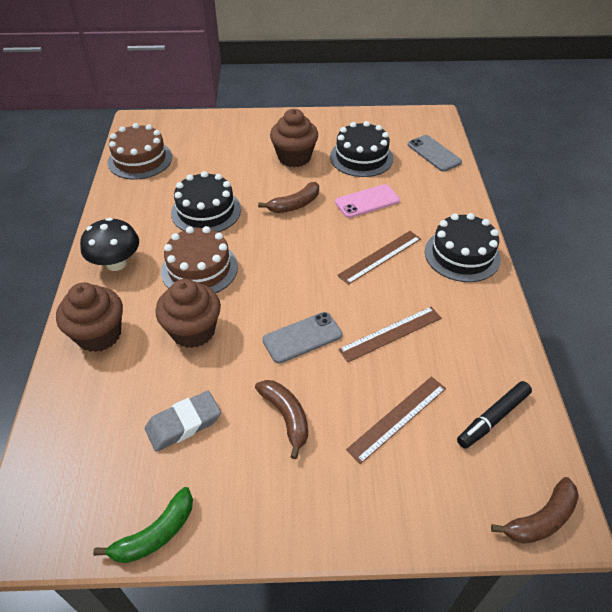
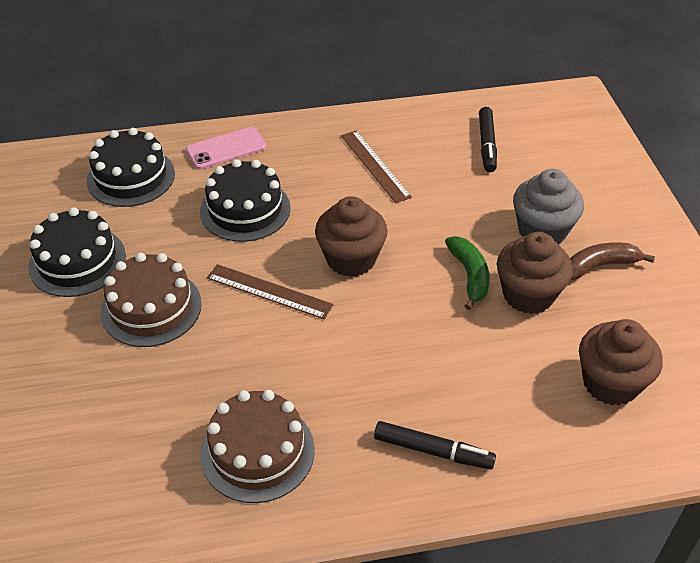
black marker: 1 -> 2
black mushroom: 1 -> 0
brown banana: 3 -> 1
brown ruler: 3 -> 2
grey cupcake: 0 -> 1
grey eraser: 1 -> 0
grey phone: 2 -> 0

